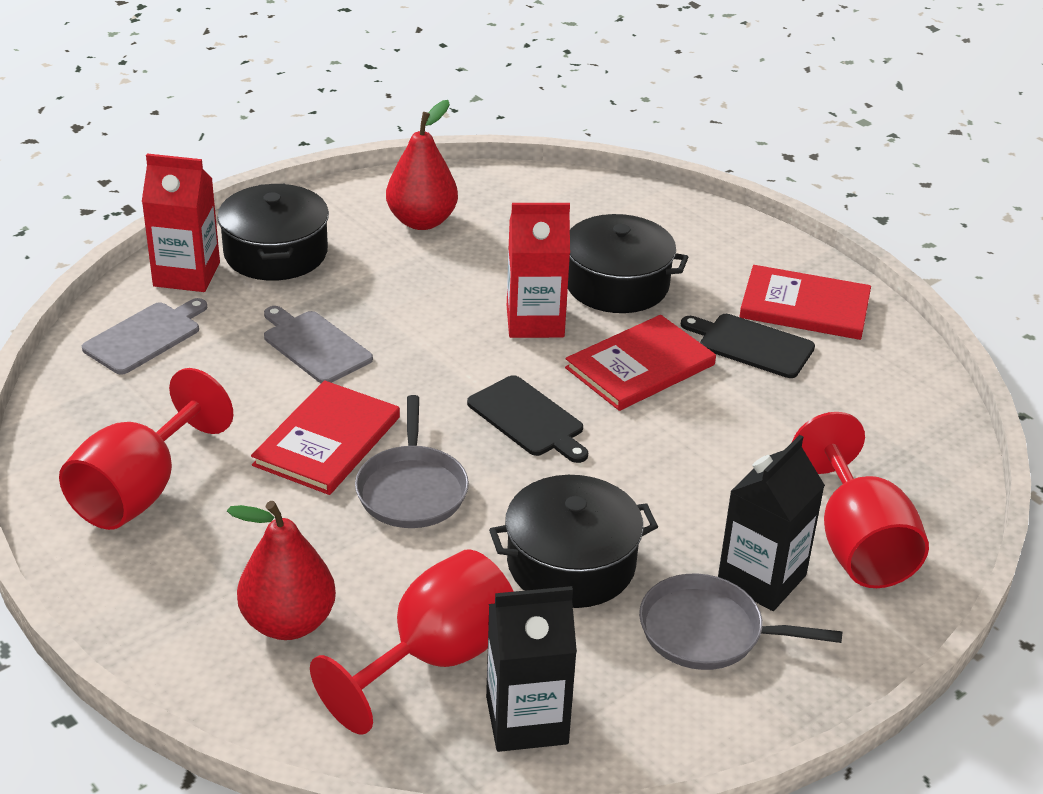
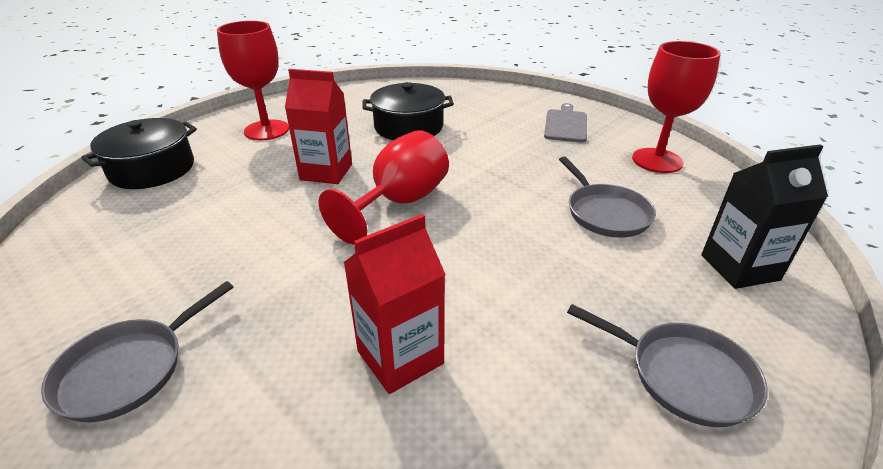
black carton: 2 -> 1
black cutting board: 2 -> 0
black pot: 3 -> 2
grey cutting board: 2 -> 1
grey pan: 2 -> 3
red book: 3 -> 0
red pear: 2 -> 0

